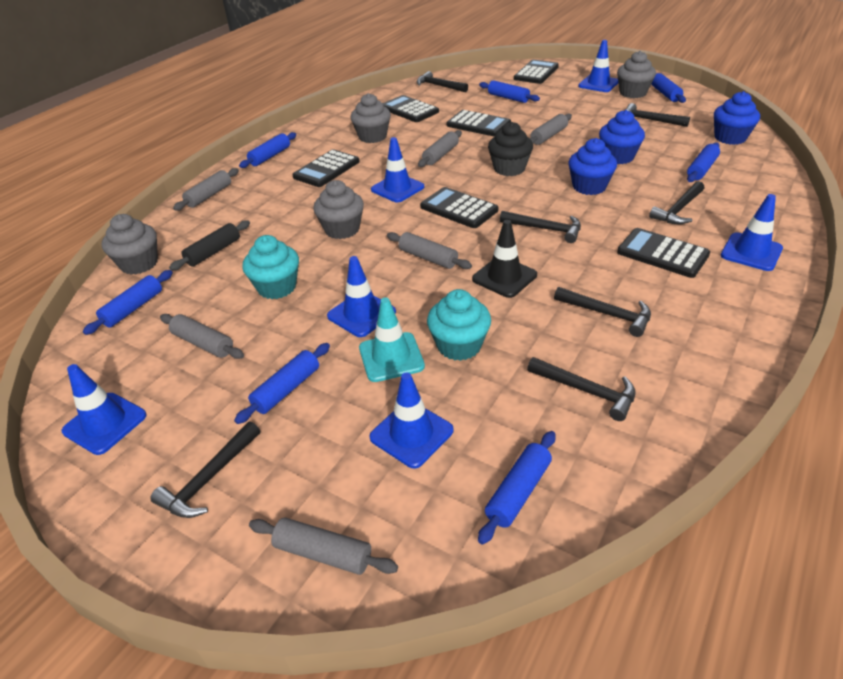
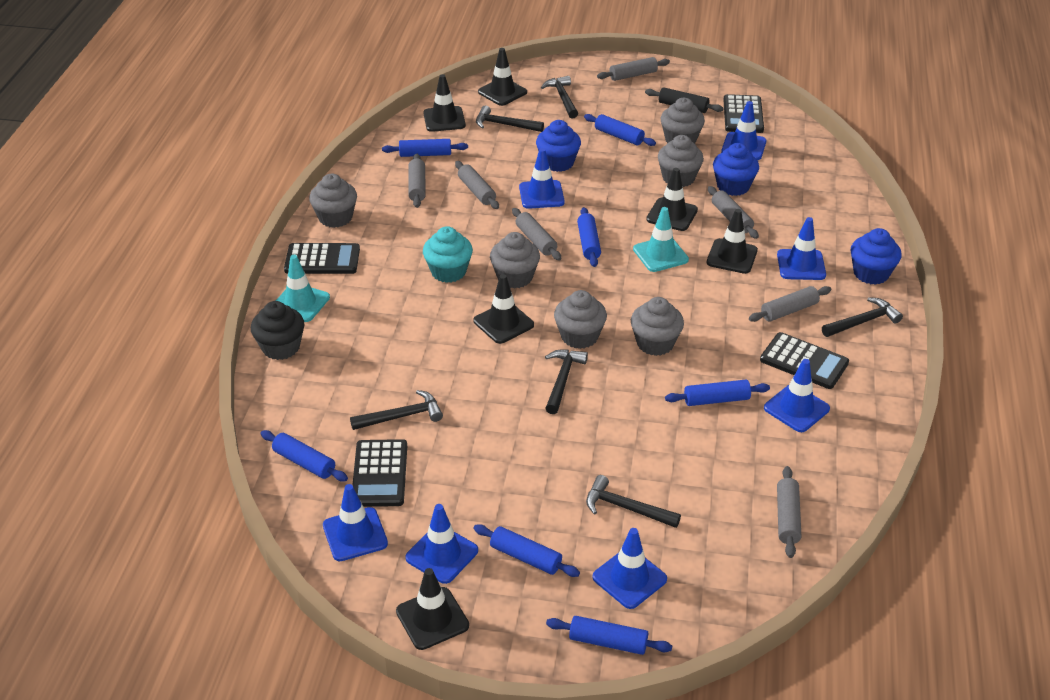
black calculator: 6 -> 4
black hammer: 7 -> 6
black traffic cone: 1 -> 6
blue traffic cone: 6 -> 7
grey cupcake: 4 -> 6
grey rolling pin: 6 -> 7
turquoise cupcake: 2 -> 1
turquoise traffic cone: 1 -> 2

